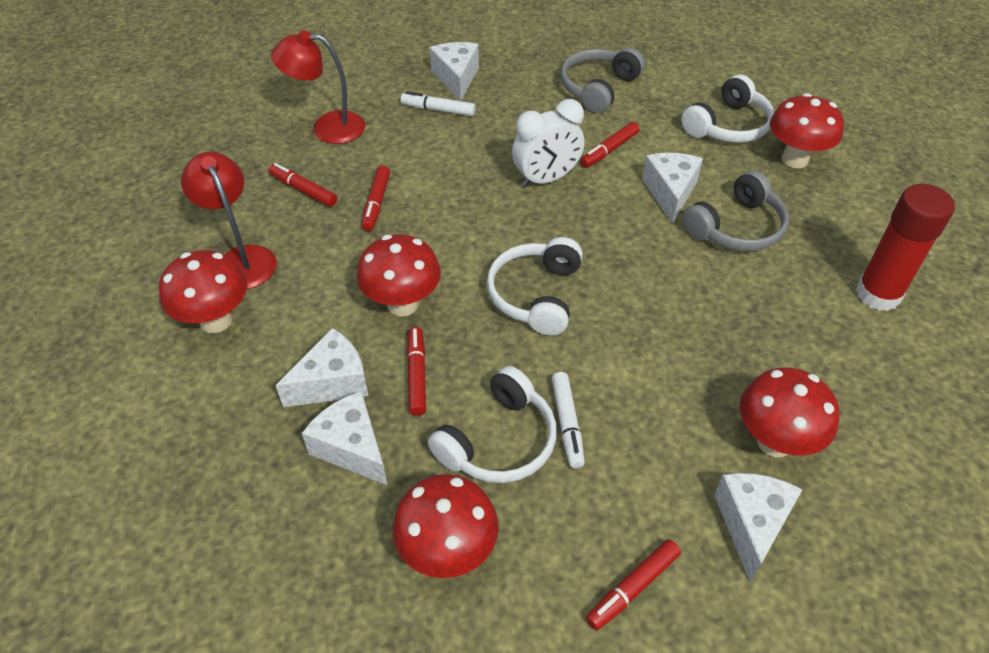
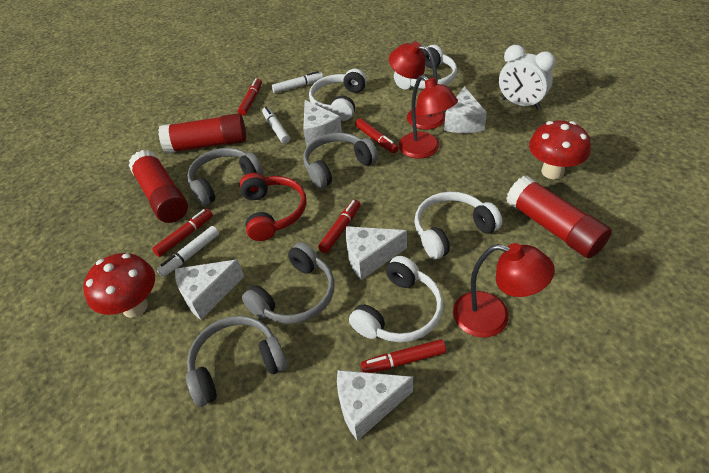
grey headphones: 2 -> 4
red glue stick: 1 -> 3
red headphones: 0 -> 1
red lamp: 2 -> 3
red mushroom: 5 -> 2
white headphones: 3 -> 4
white marker: 2 -> 3

